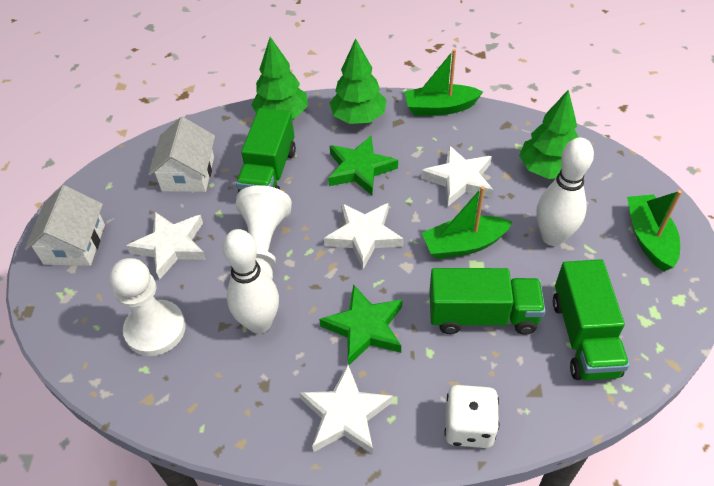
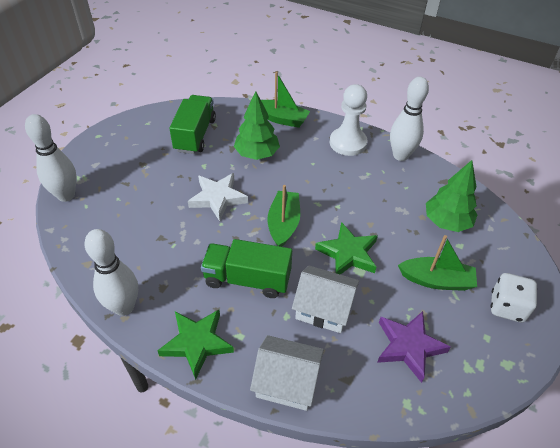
green tree: 3 -> 2
green truck: 3 -> 2
purple star: 0 -> 1
white bowling pin: 2 -> 3
white pawn: 2 -> 1
white star: 4 -> 1

